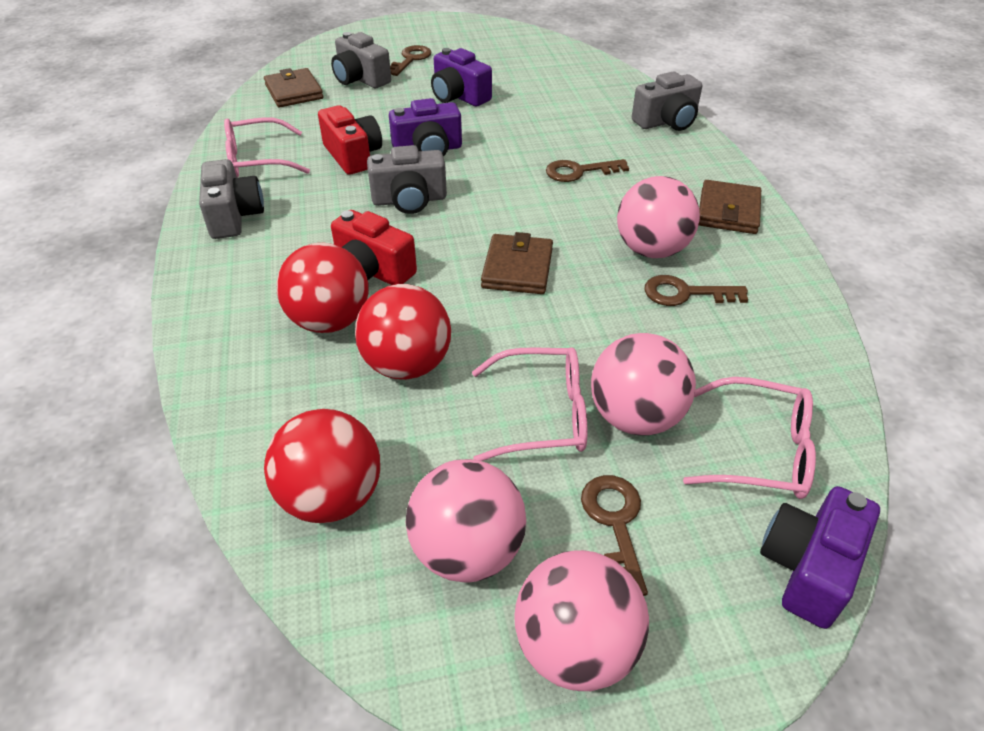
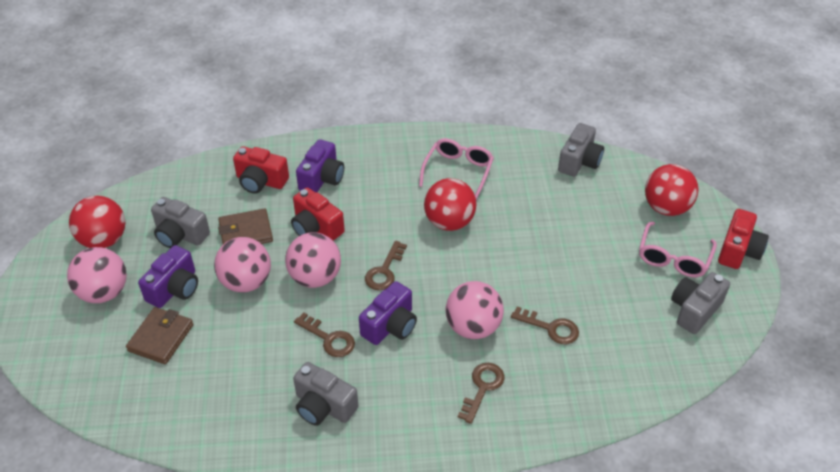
brown wallet: 3 -> 2
pink glasses: 3 -> 2
red camera: 2 -> 3

